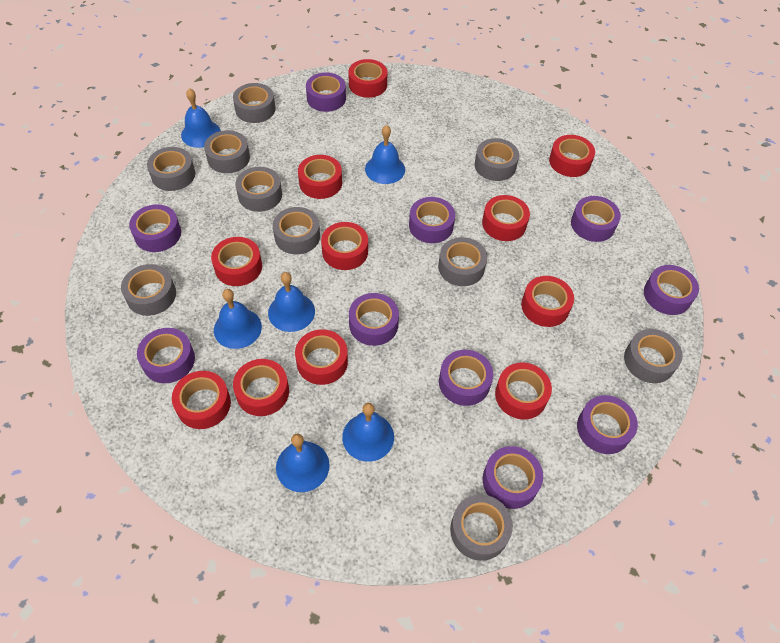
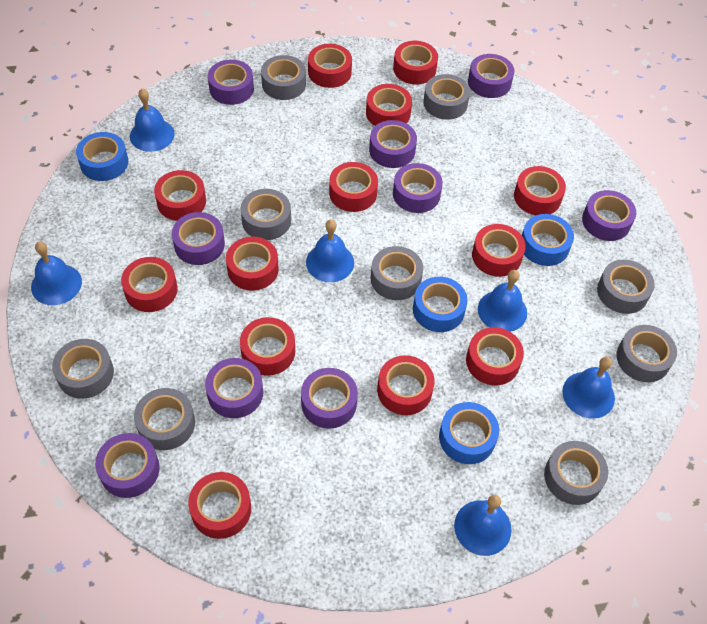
blue tape: 0 -> 4
grey tape: 10 -> 9
purple tape: 10 -> 9
red tape: 11 -> 13

